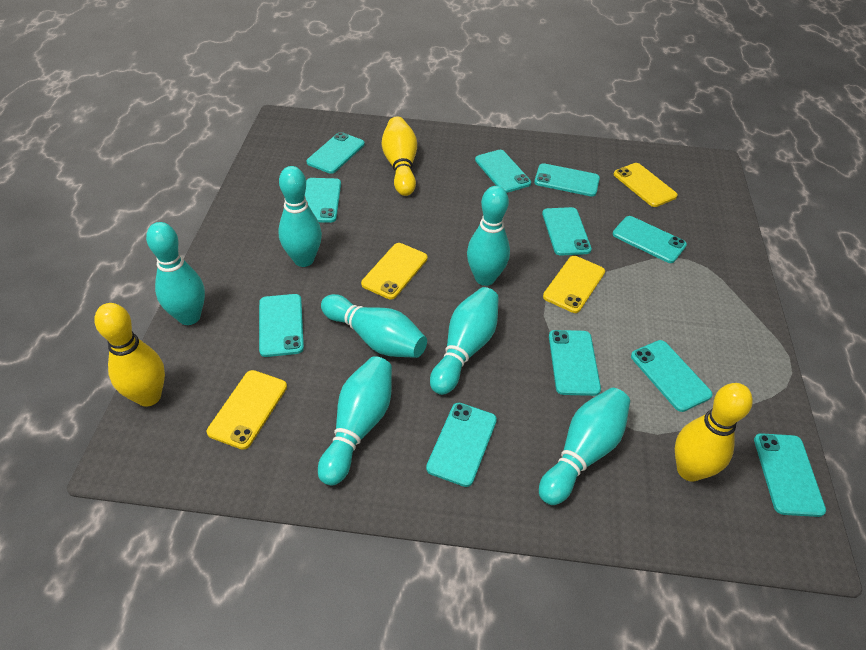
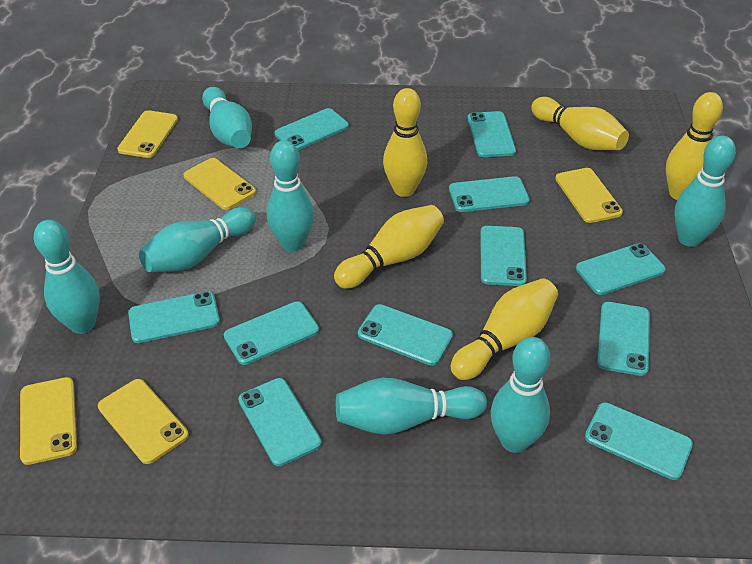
yellow bowling pin: 3 -> 5
yellow phone: 4 -> 5

